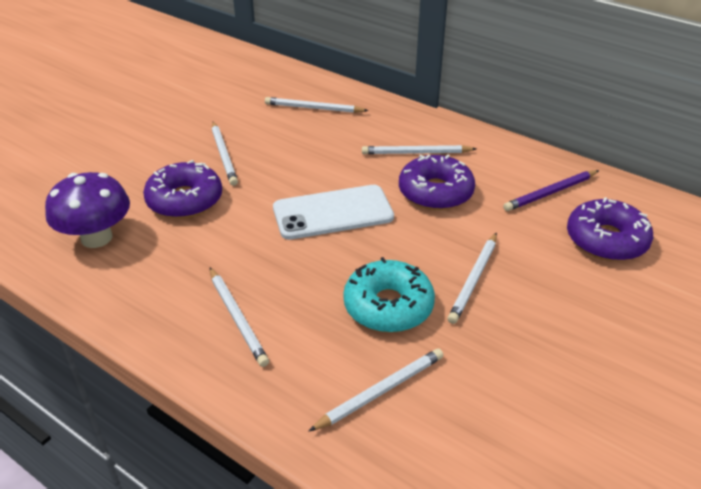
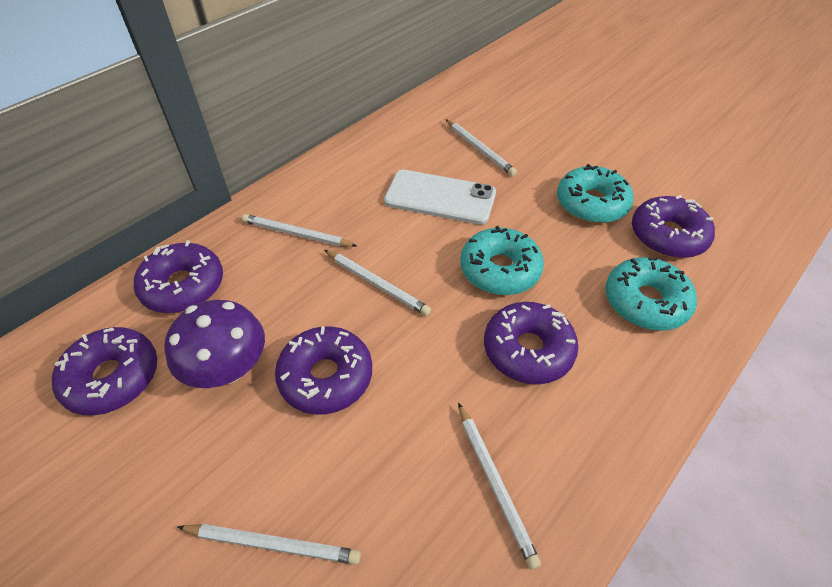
purple donut: 3 -> 5
purple pencil: 1 -> 0
turquoise donut: 1 -> 3
white pencil: 6 -> 5

